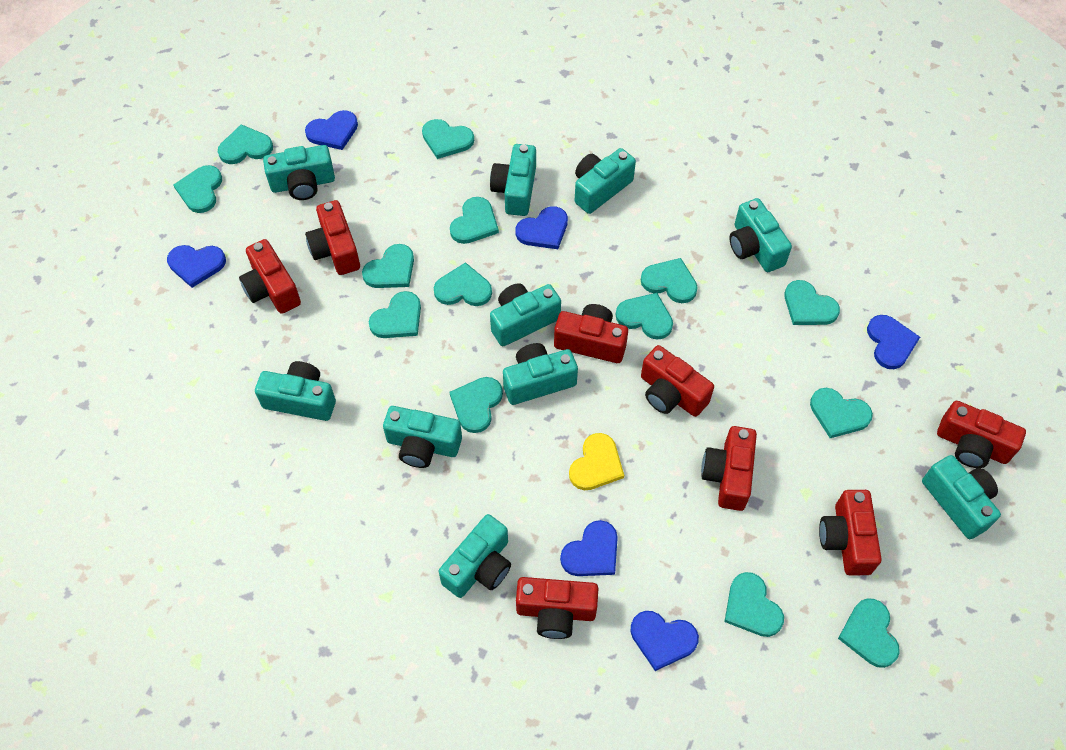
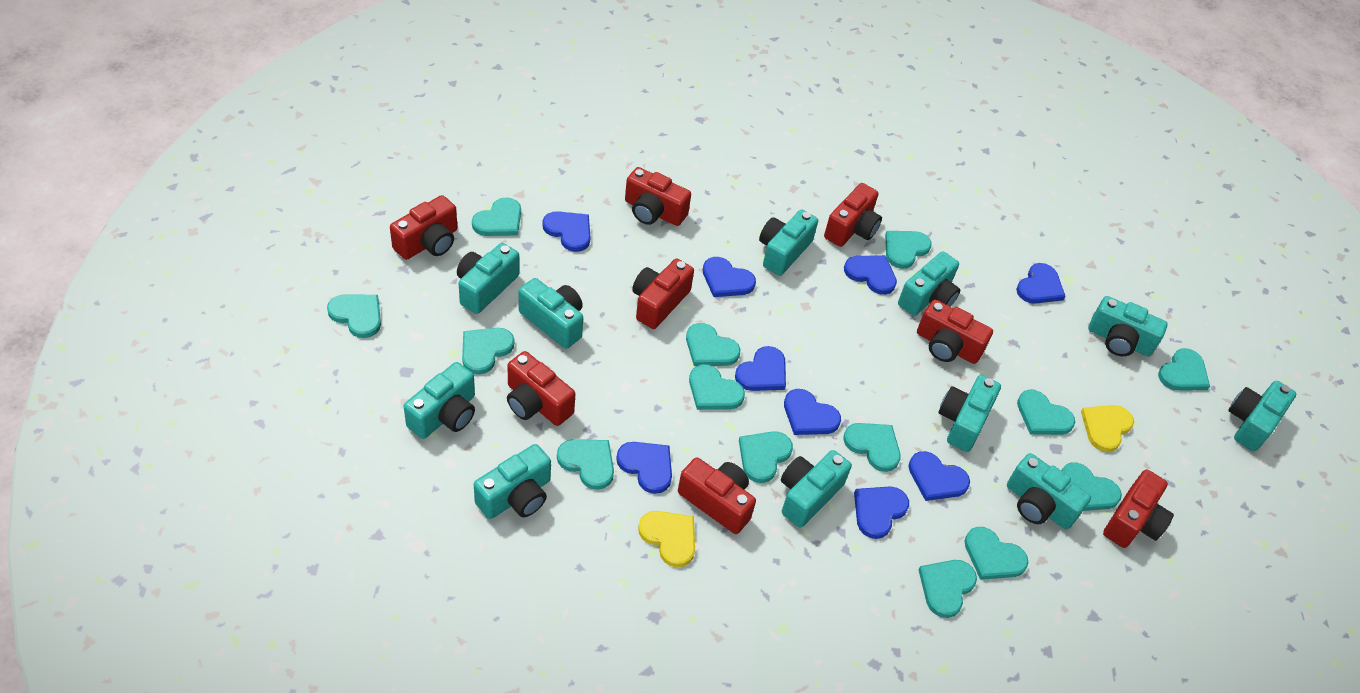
blue heart: 6 -> 9
turquoise camera: 10 -> 11
yellow heart: 1 -> 2

